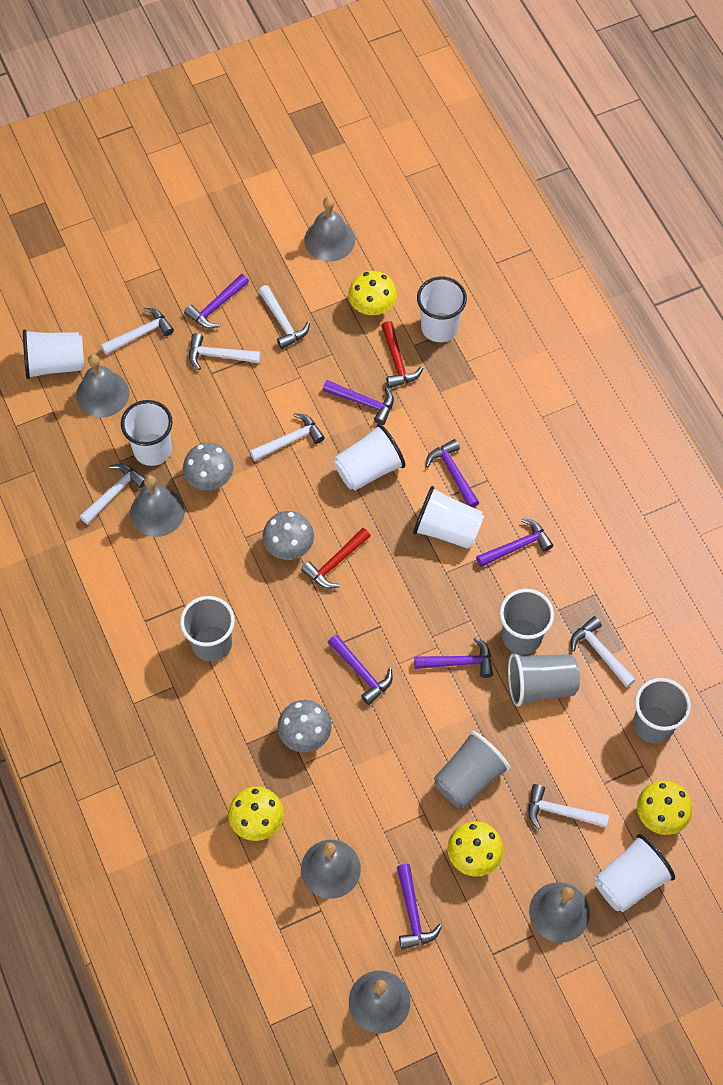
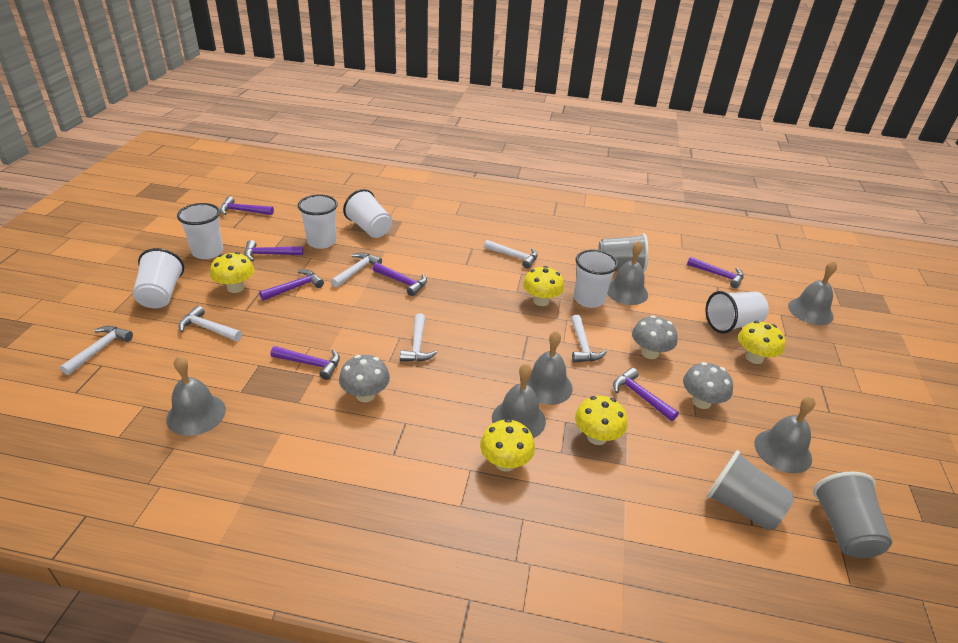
grey cup: 5 -> 3
red hammer: 2 -> 0
white hammer: 7 -> 6
yellow mushroom: 4 -> 5

